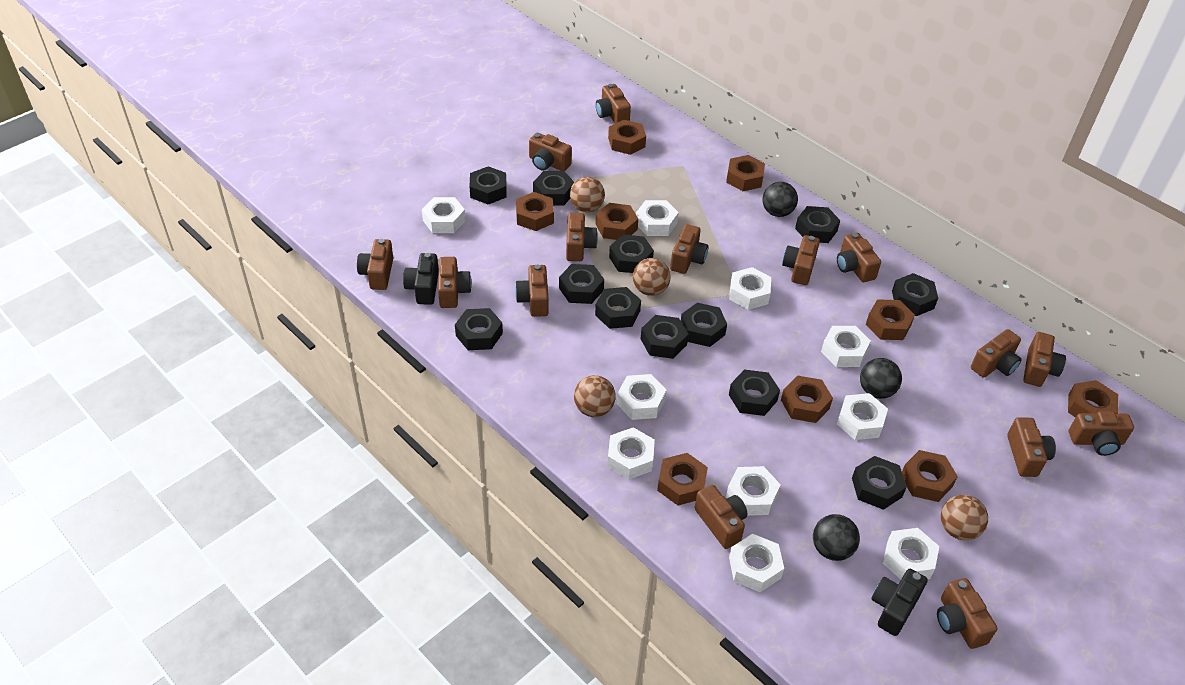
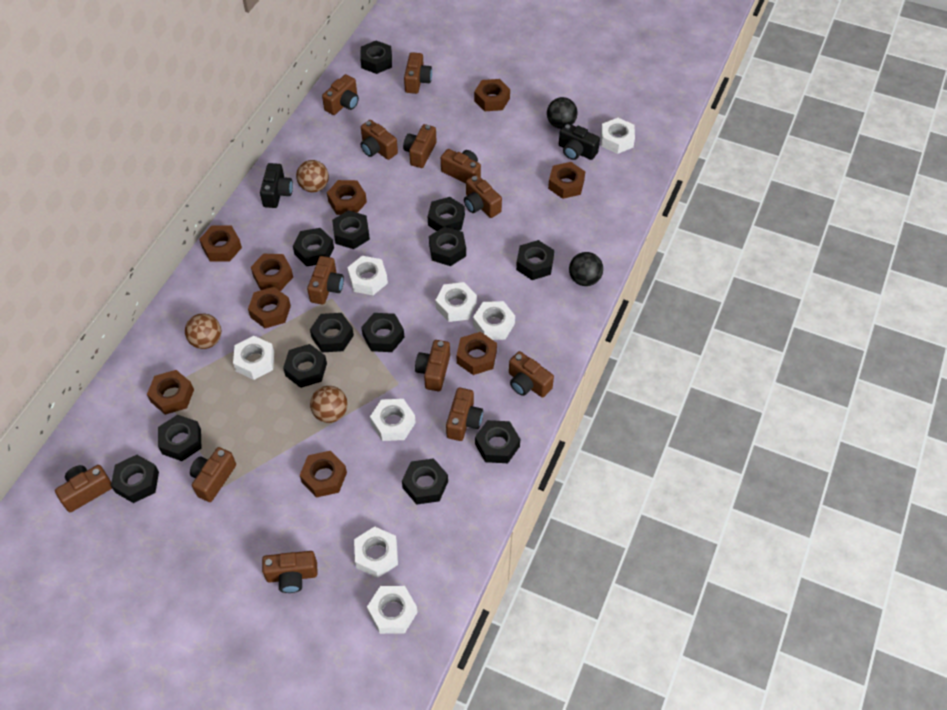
black ball: 3 -> 2
black nut: 12 -> 13
brown ball: 4 -> 3
brown camera: 15 -> 13
white nut: 10 -> 8

